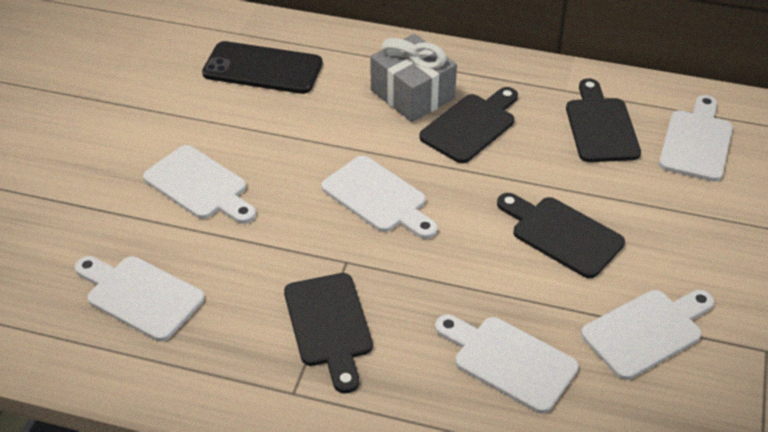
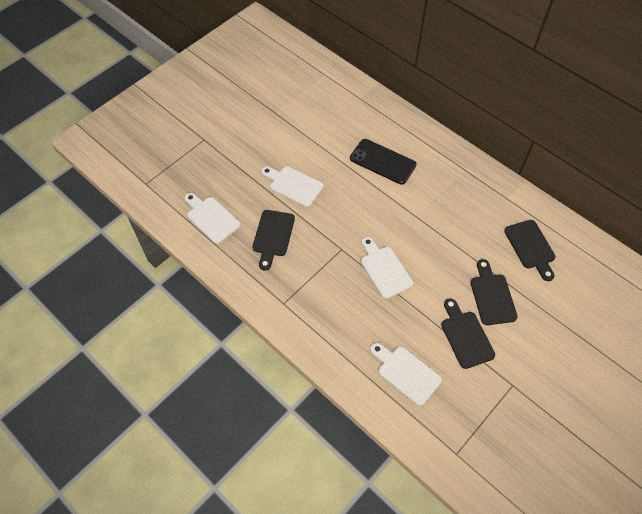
grey gift: 1 -> 0
white cutting board: 6 -> 4

